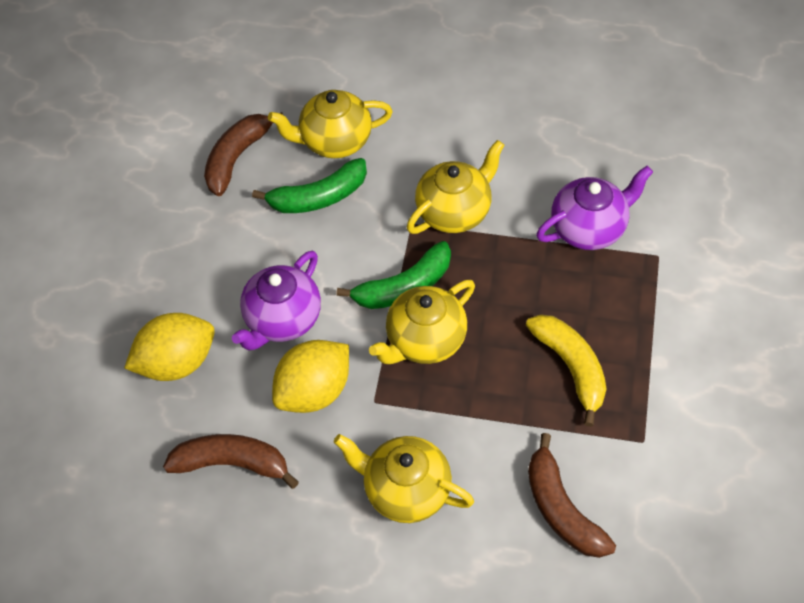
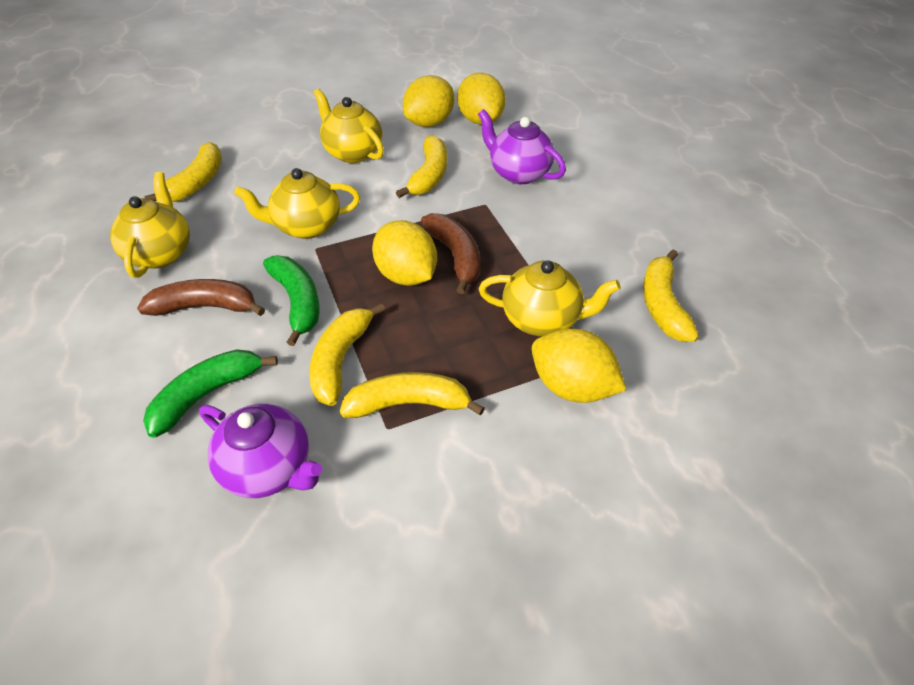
brown banana: 3 -> 2
yellow banana: 1 -> 5
yellow lemon: 2 -> 4

